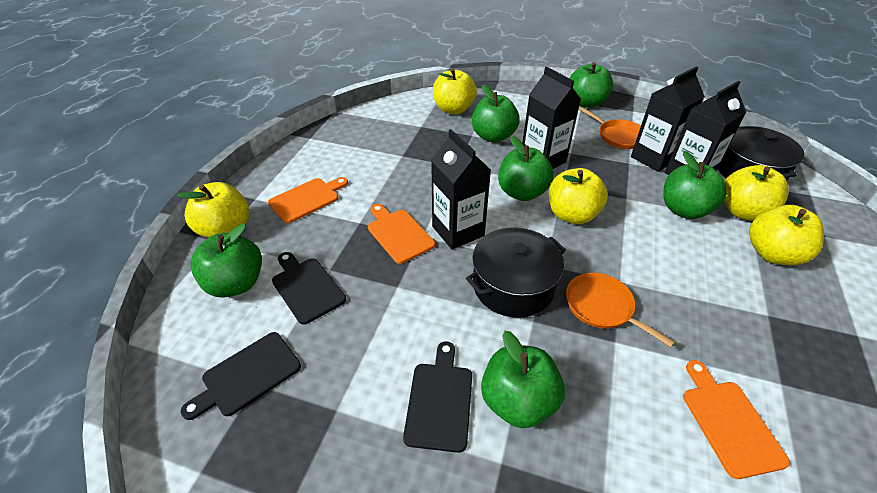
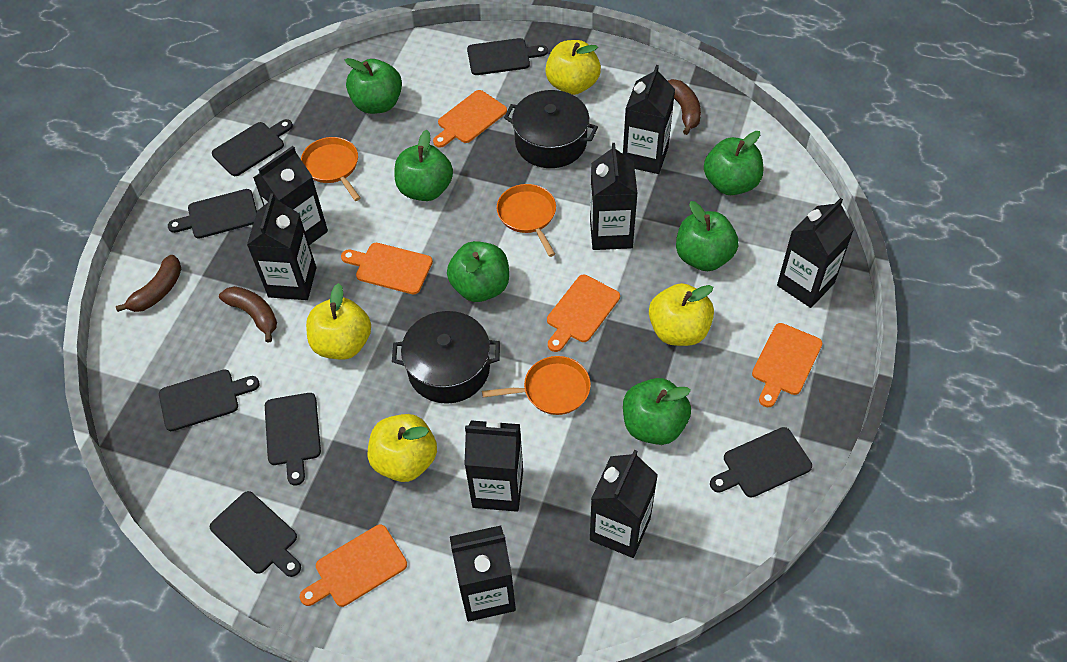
black carton: 4 -> 8
black cutting board: 3 -> 7
brown banana: 0 -> 3
orange cutting board: 3 -> 5
orange pan: 2 -> 3
yellow apple: 5 -> 4

